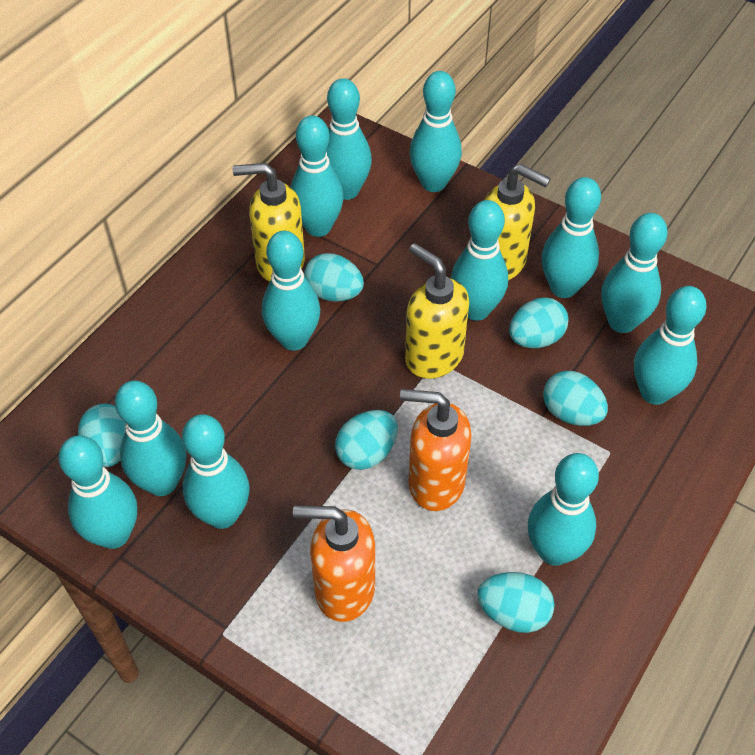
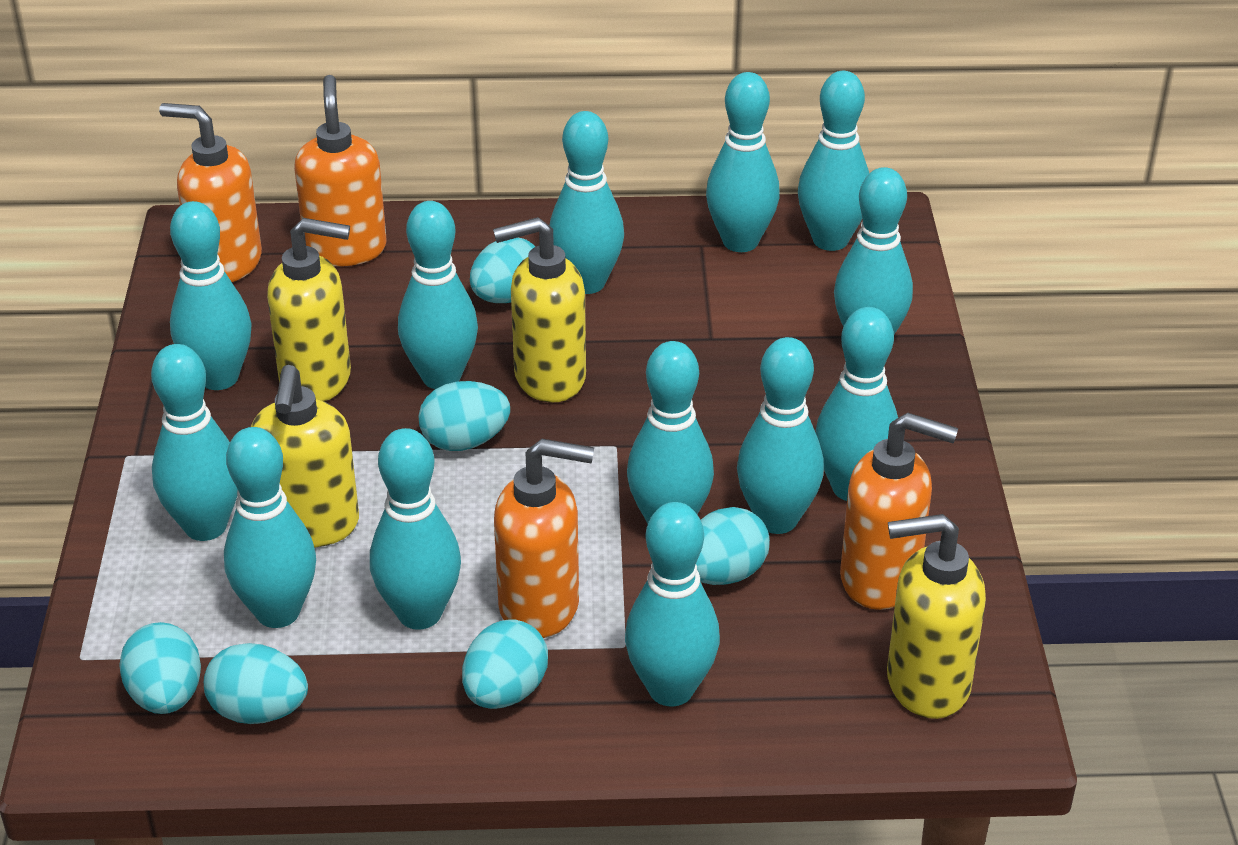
orange soap dispenser: 2 -> 4
turquoise bowling pin: 12 -> 13
yellow soap dispenser: 3 -> 4

